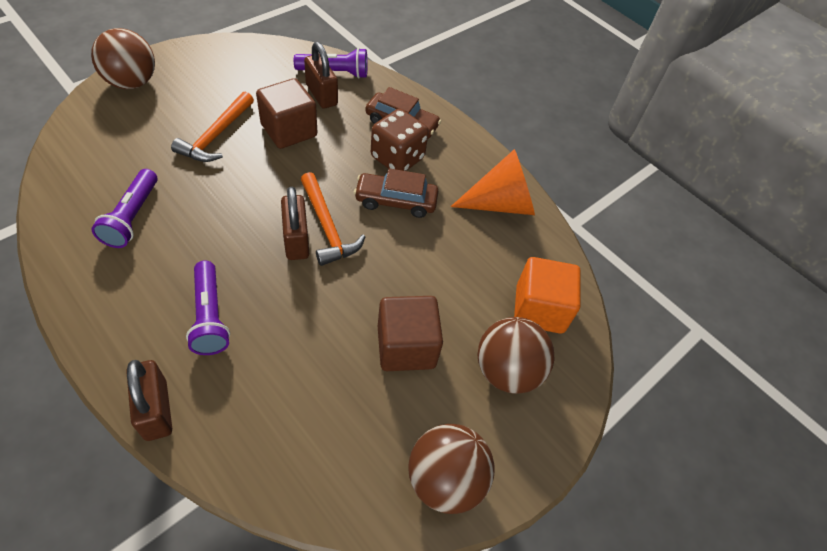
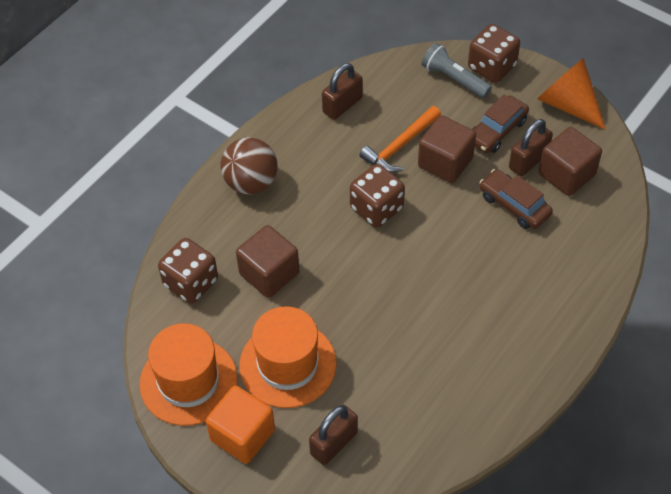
brown ball: 3 -> 1
brown cube: 2 -> 3
brown dice: 1 -> 3
grey flashlight: 0 -> 1
orange hammer: 2 -> 1
orange hat: 0 -> 2
purple flashlight: 3 -> 0

